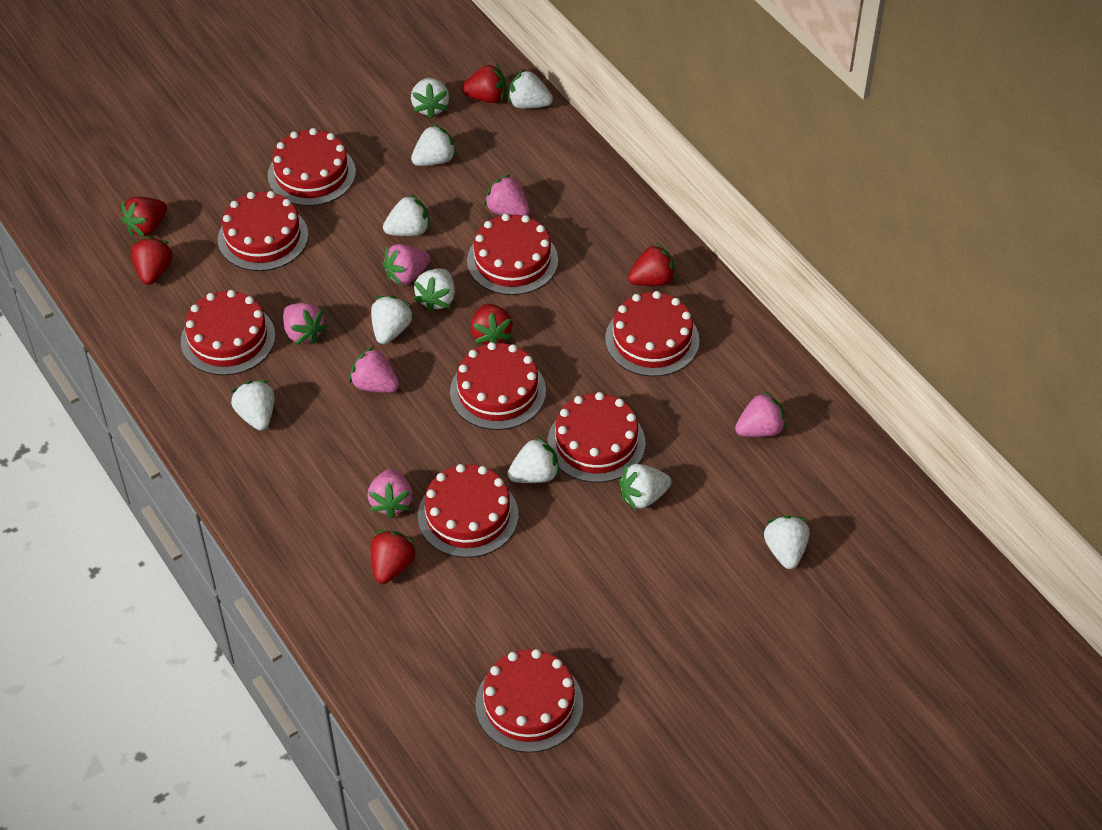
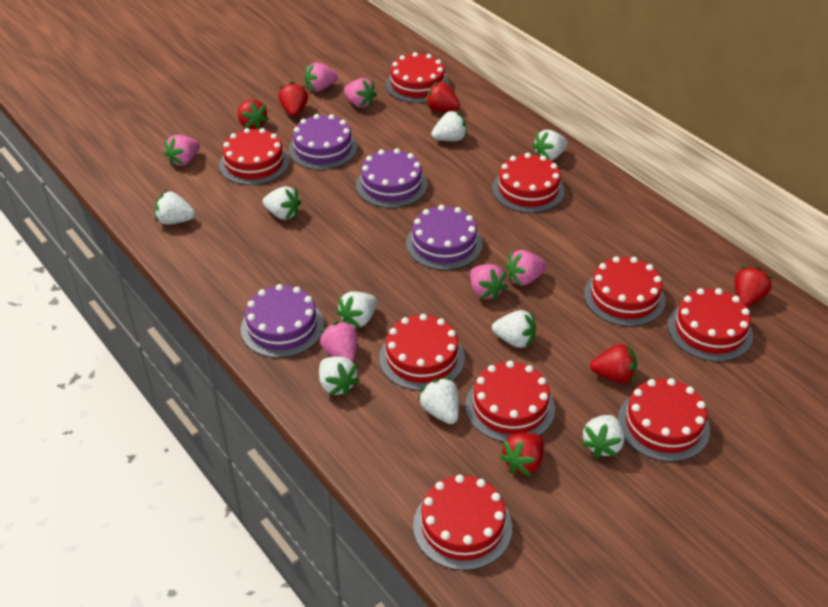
purple cake: 0 -> 4
white strawberry: 10 -> 9

